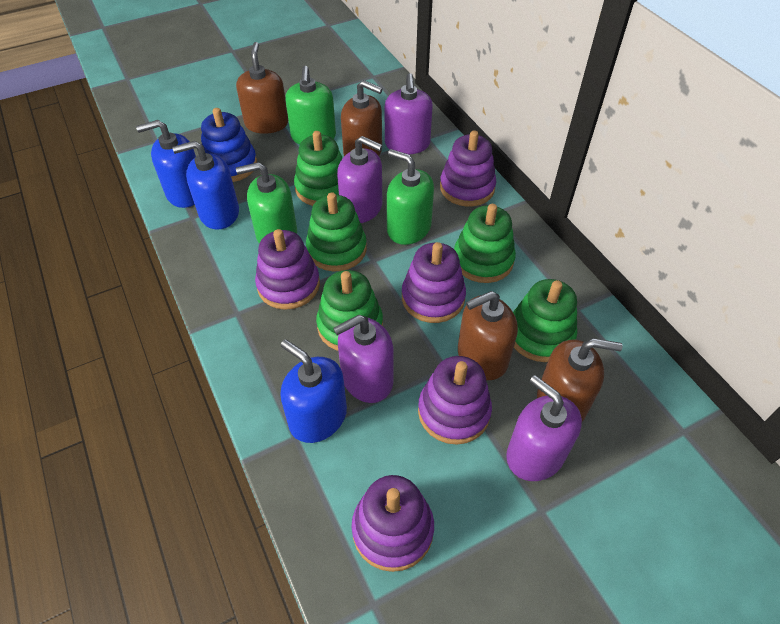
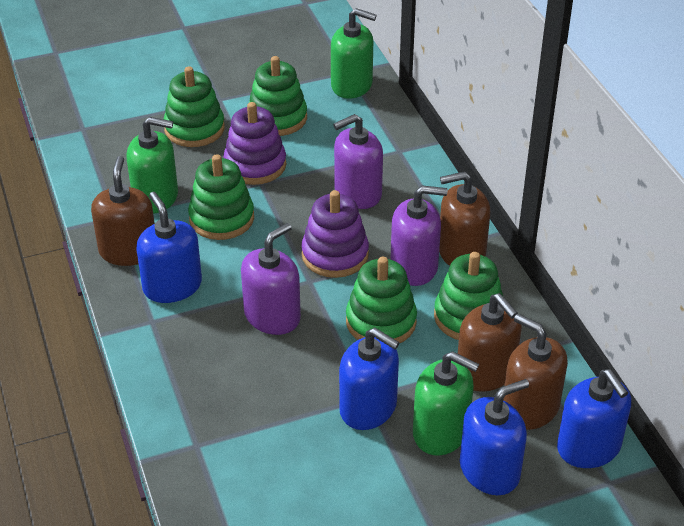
blue soap dispenser: 3 -> 4
blue stacking toy: 1 -> 0
purple soap dispenser: 4 -> 3
purple stacking toy: 5 -> 2

